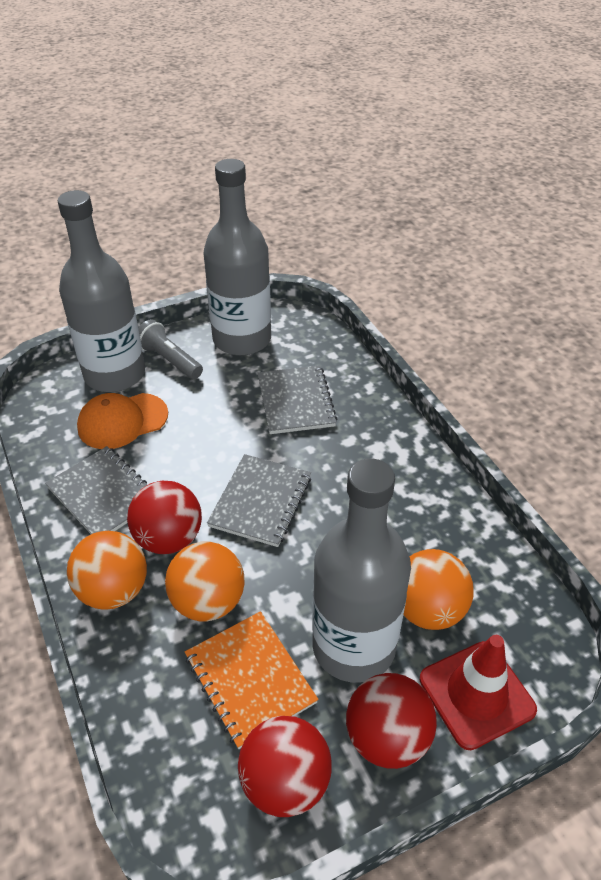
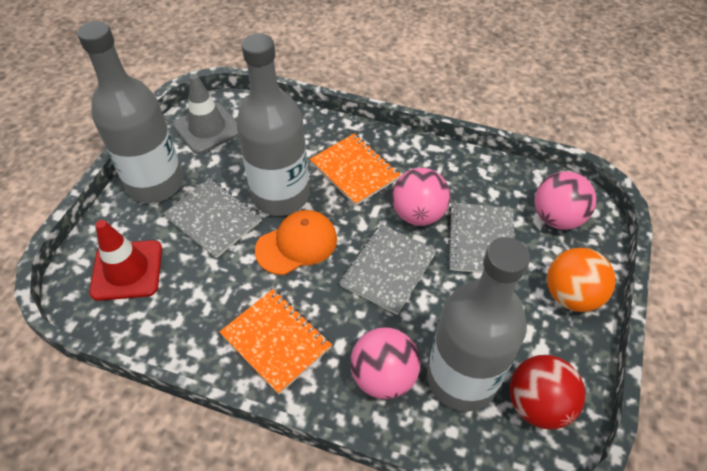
grey flashlight: 1 -> 0
grey traffic cone: 0 -> 1
orange ball: 3 -> 1
orange notebook: 1 -> 2
pink ball: 0 -> 3
red ball: 3 -> 1

